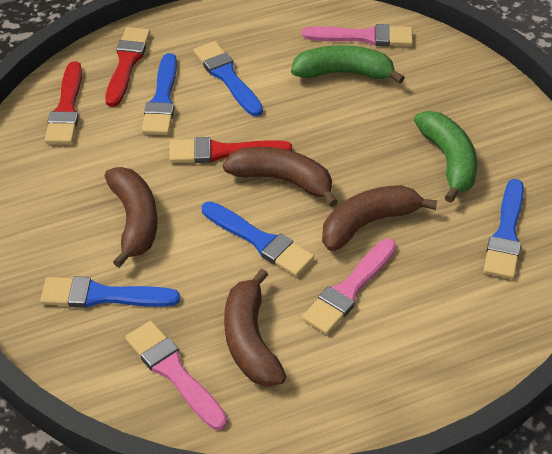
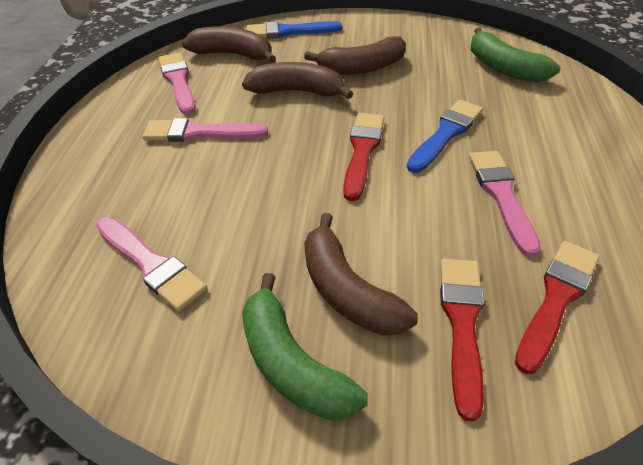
blue brush: 5 -> 2
pink brush: 3 -> 4

